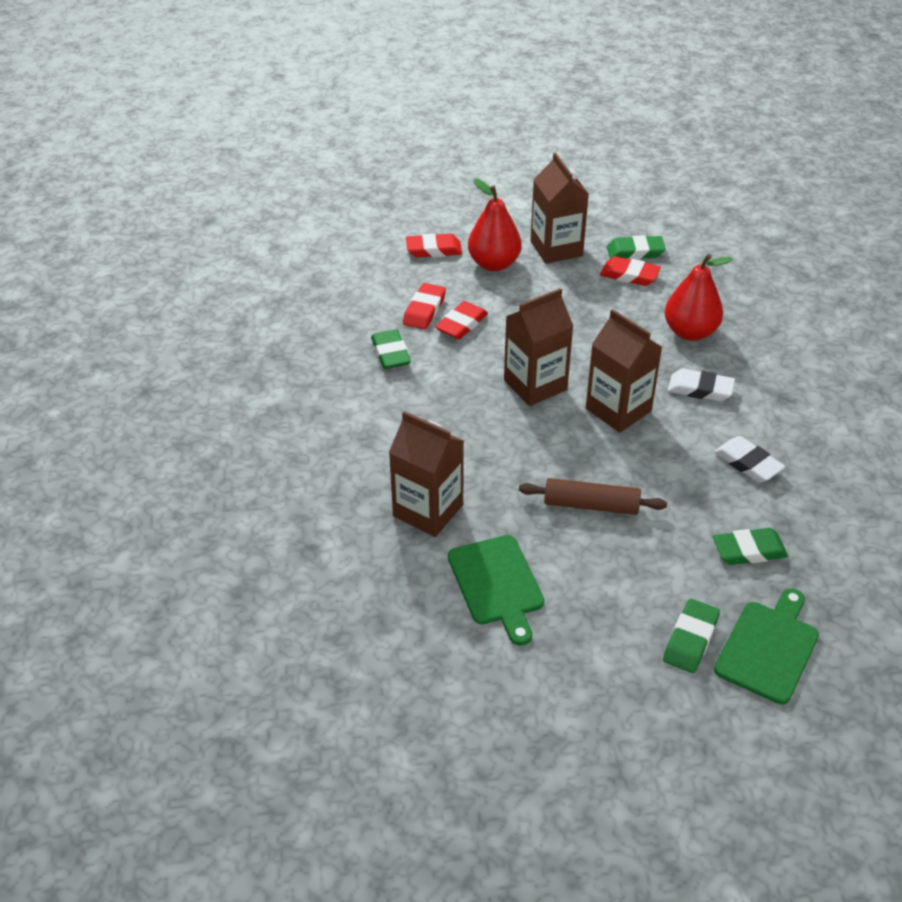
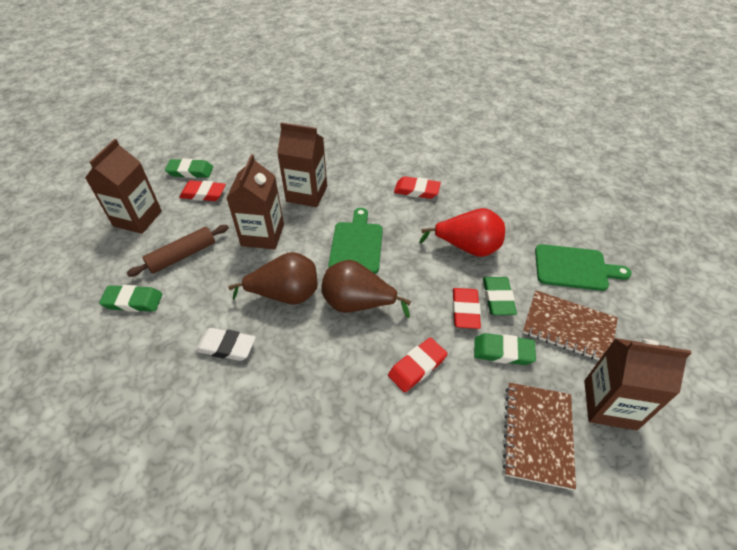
brown notebook: 0 -> 2
brown pear: 0 -> 2
red pear: 2 -> 1
white eraser: 2 -> 1

